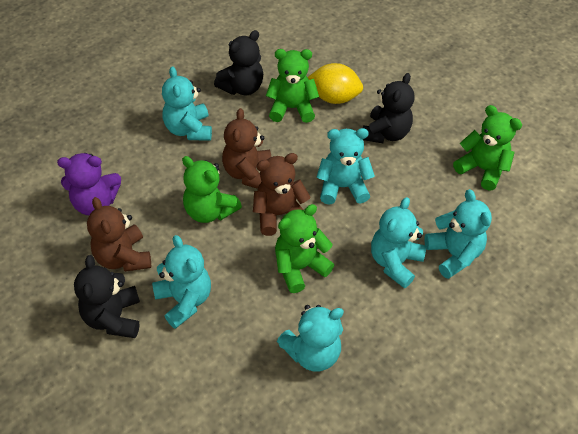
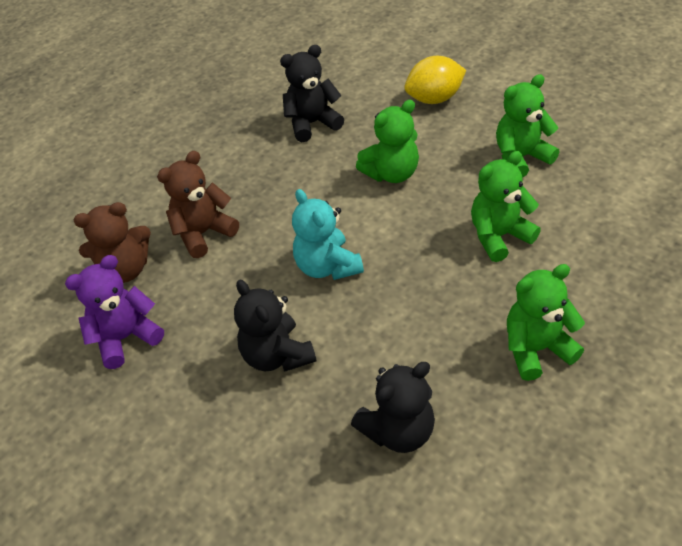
brown teddy bear: 3 -> 2
turquoise teddy bear: 6 -> 1

